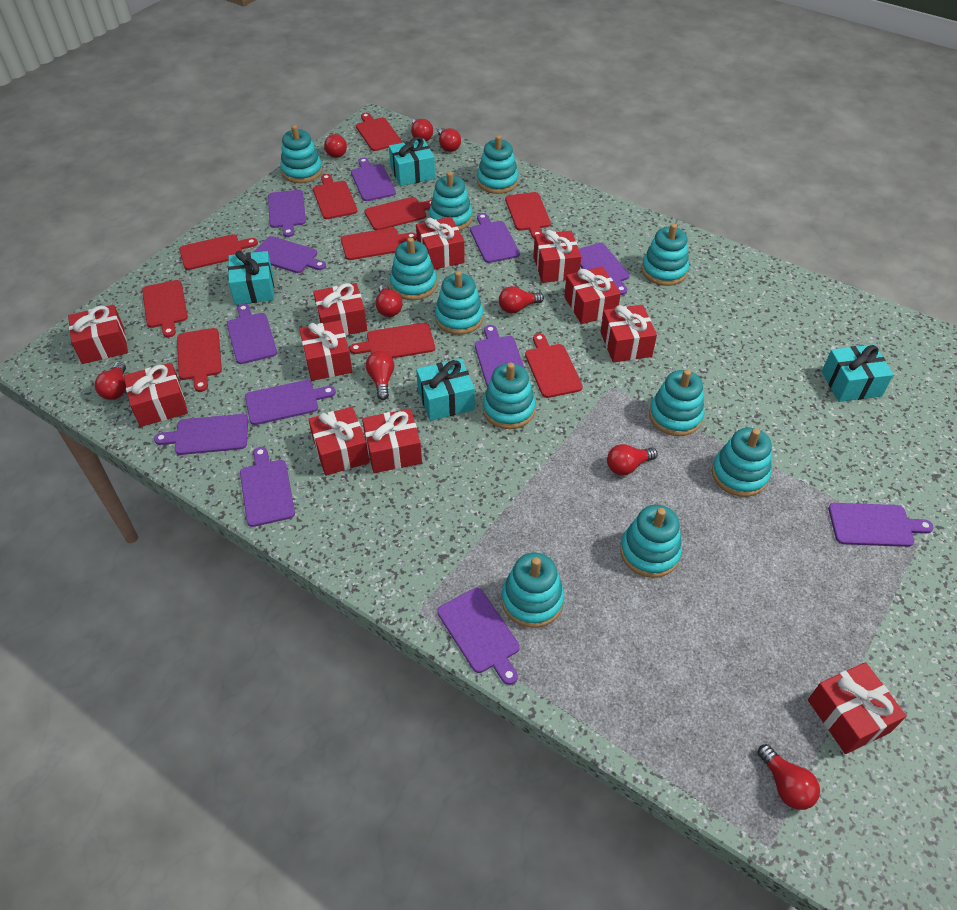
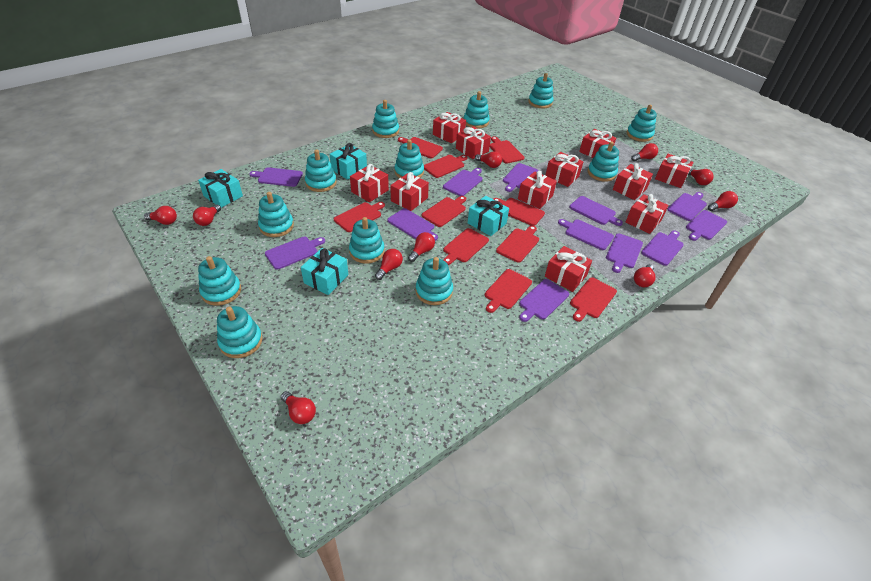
red light bulb: 9 -> 10
turquoise stacking toy: 11 -> 12

